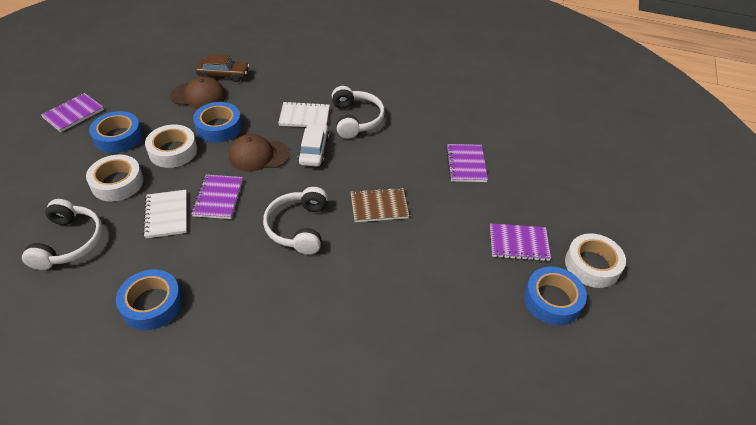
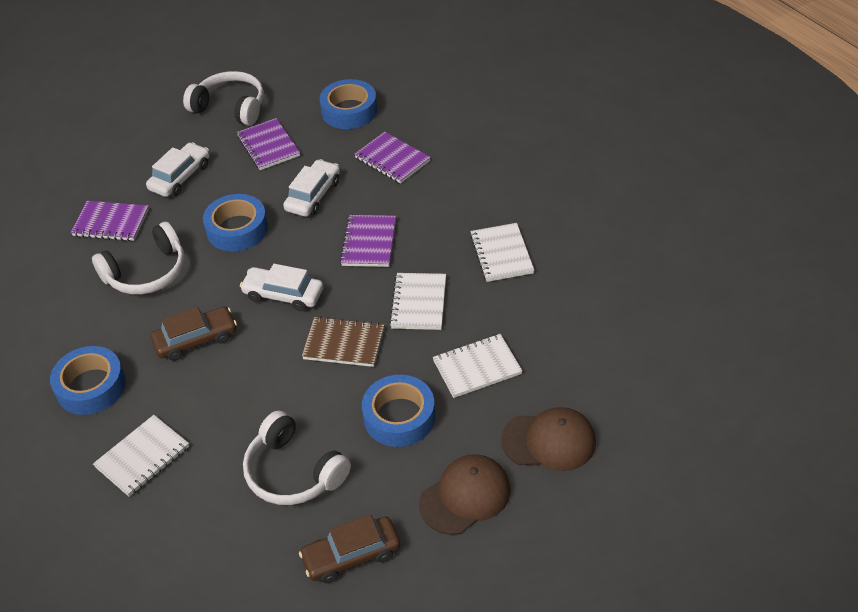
brown car: 1 -> 2
white car: 1 -> 3
white notebook: 2 -> 4
white tape: 3 -> 0

